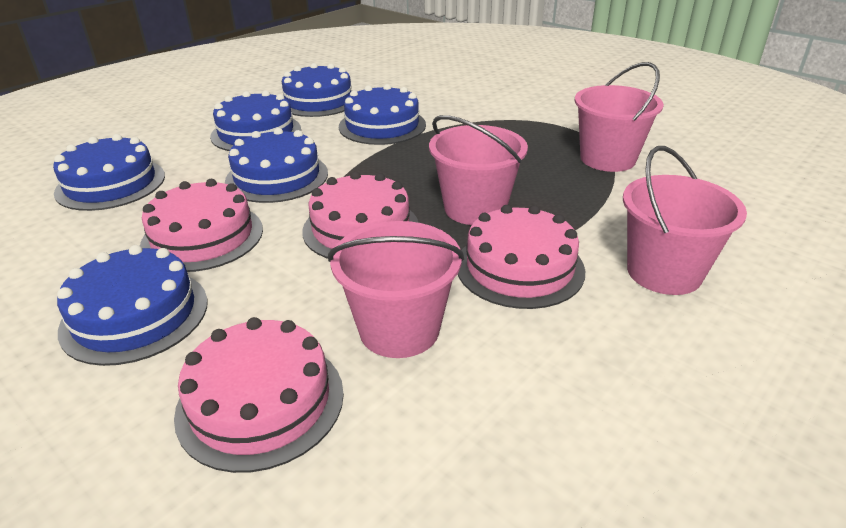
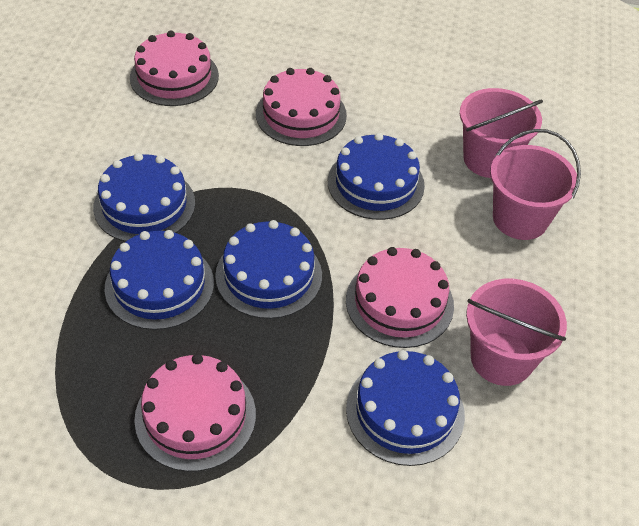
blue cake: 6 -> 5
pink bucket: 4 -> 3

